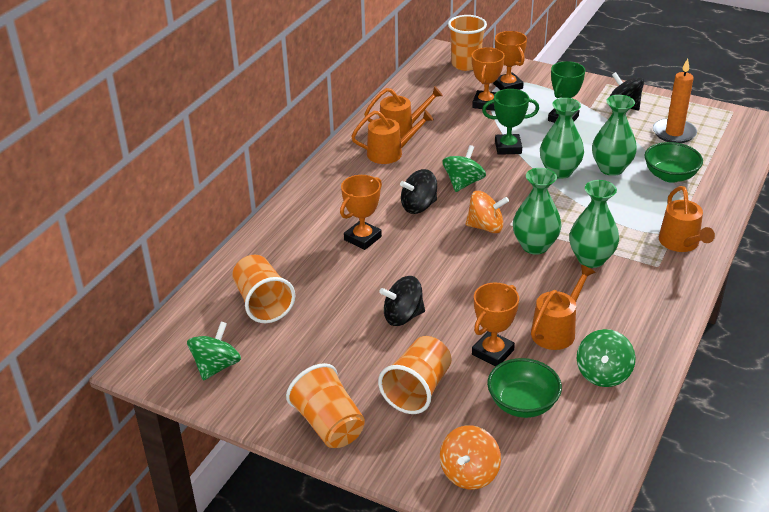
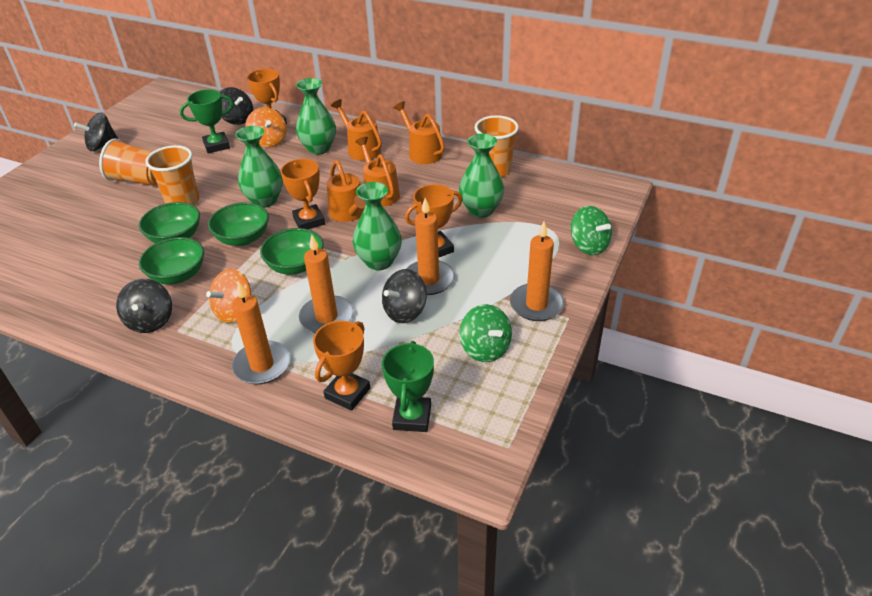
black spinning top: 3 -> 4
green bowl: 2 -> 4
green spinning top: 3 -> 2
orange candle: 1 -> 4
orange cup: 4 -> 3

